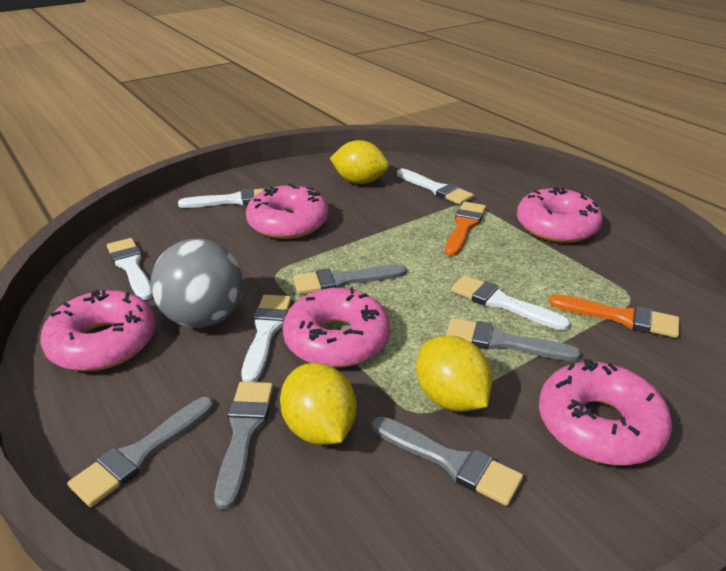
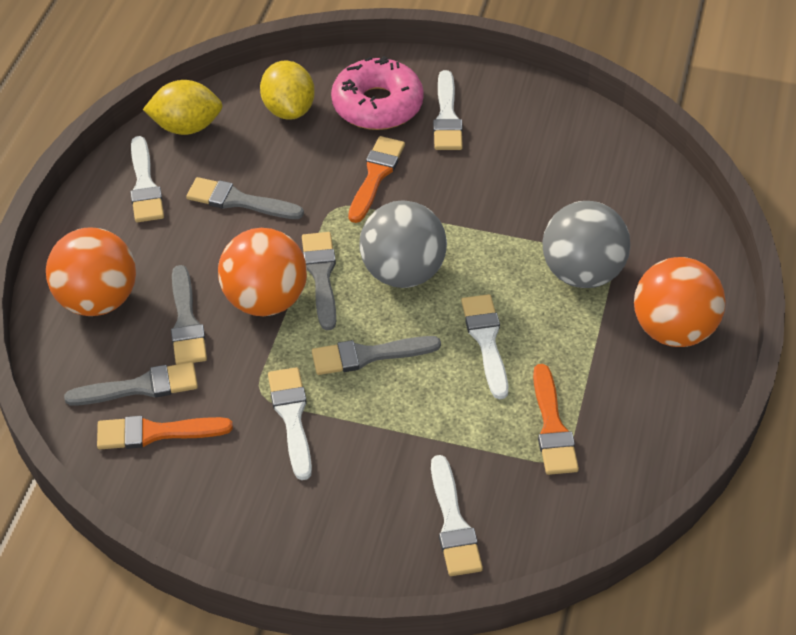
grey ball: 1 -> 2
orange ball: 0 -> 3
orange brush: 2 -> 3
pink donut: 5 -> 1
yellow lemon: 3 -> 2

